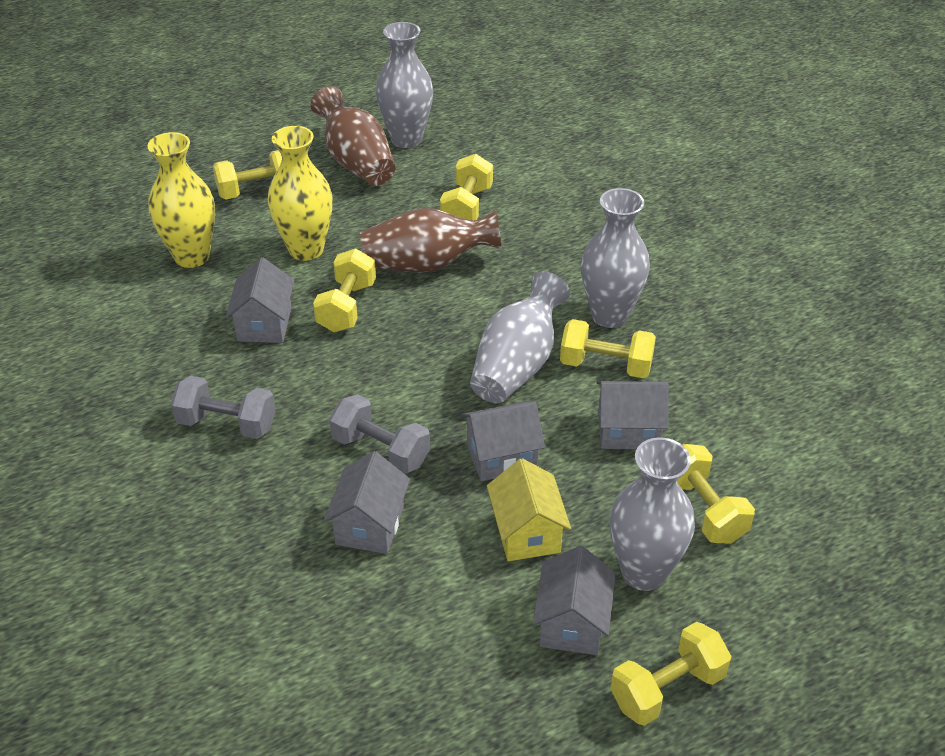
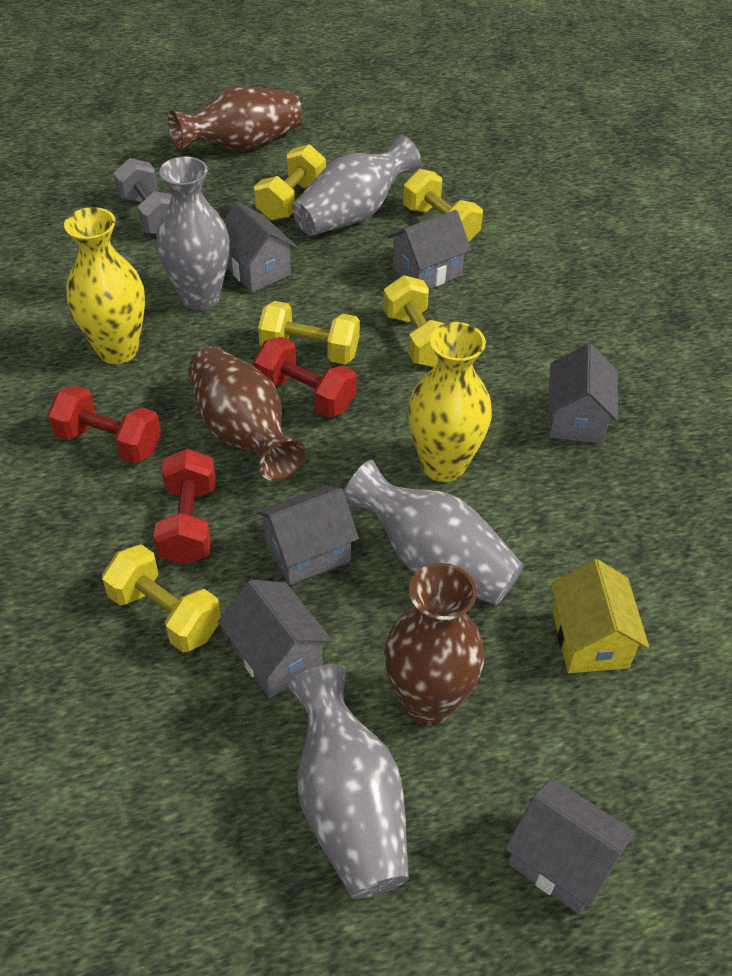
brown vase: 2 -> 3
grey dumbbell: 2 -> 1
grey house: 5 -> 6
red dumbbell: 0 -> 3
yellow dumbbell: 6 -> 5

